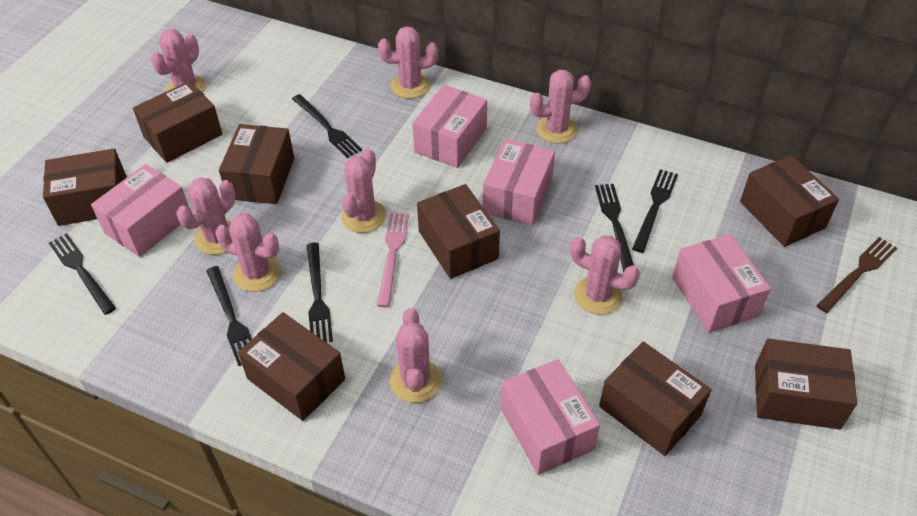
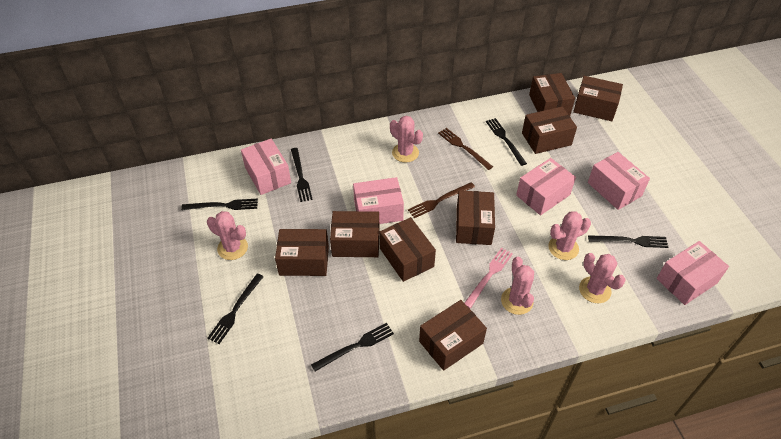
brown fork: 1 -> 2
pink cactus: 8 -> 5

